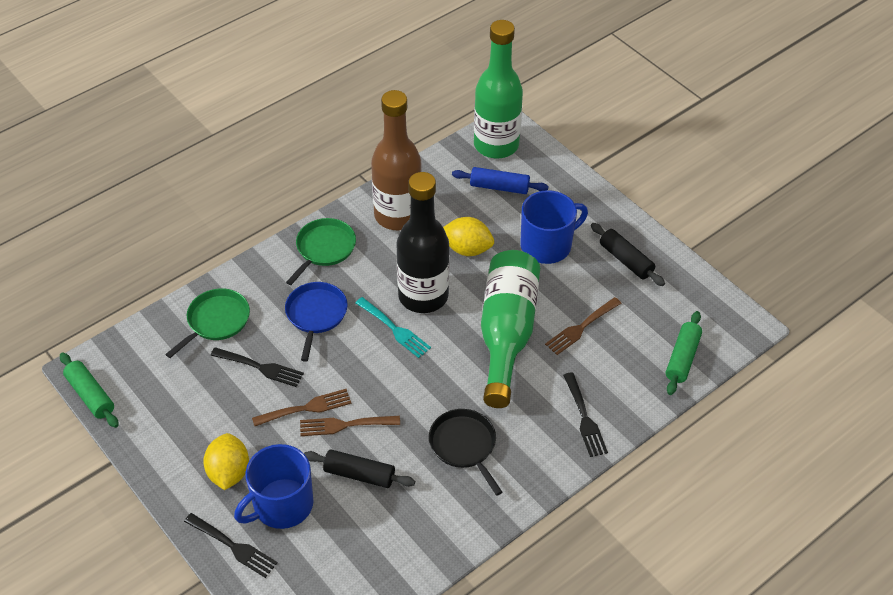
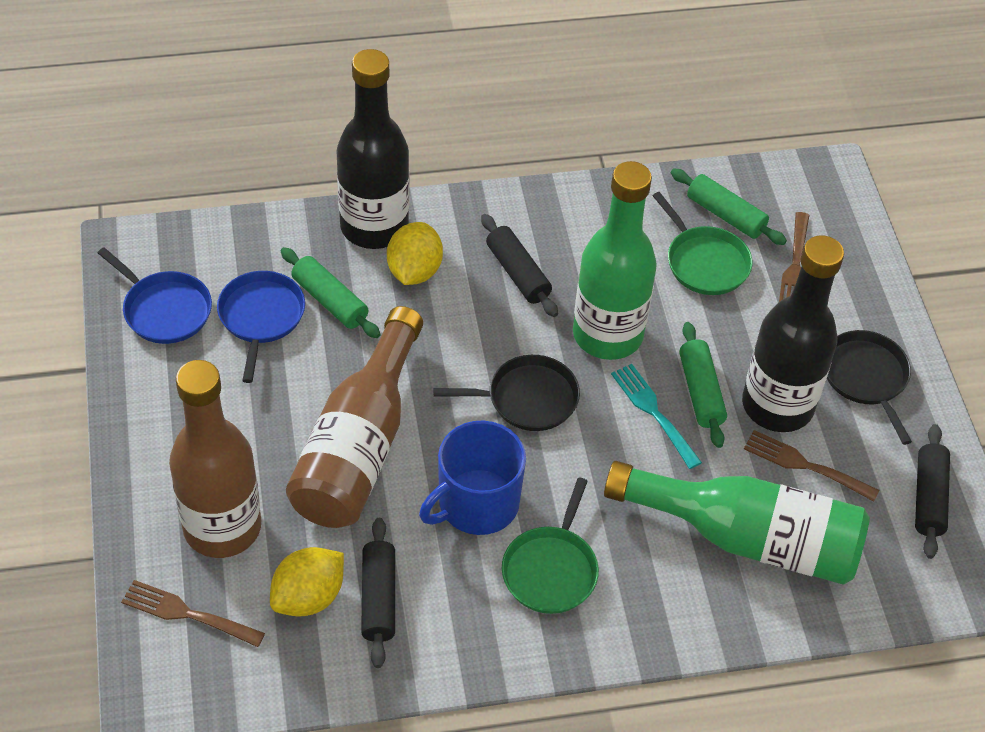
black bottle: 1 -> 2
black fork: 3 -> 0
black pan: 1 -> 2
black rolling pin: 2 -> 3
blue mug: 2 -> 1
blue pan: 1 -> 2
blue rolling pin: 1 -> 0
brown bottle: 1 -> 2
green rolling pin: 2 -> 3

